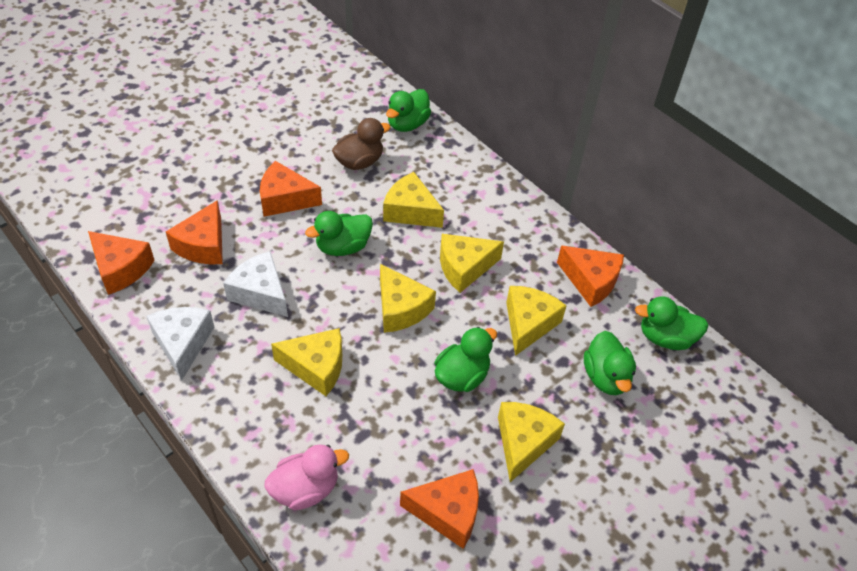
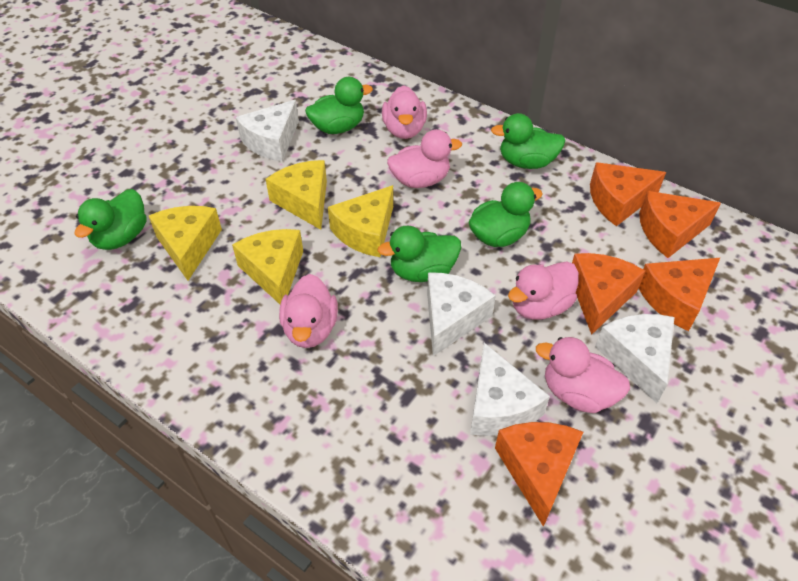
brown duck: 1 -> 0
pink duck: 1 -> 5
white cheese: 2 -> 4
yellow cheese: 6 -> 4

